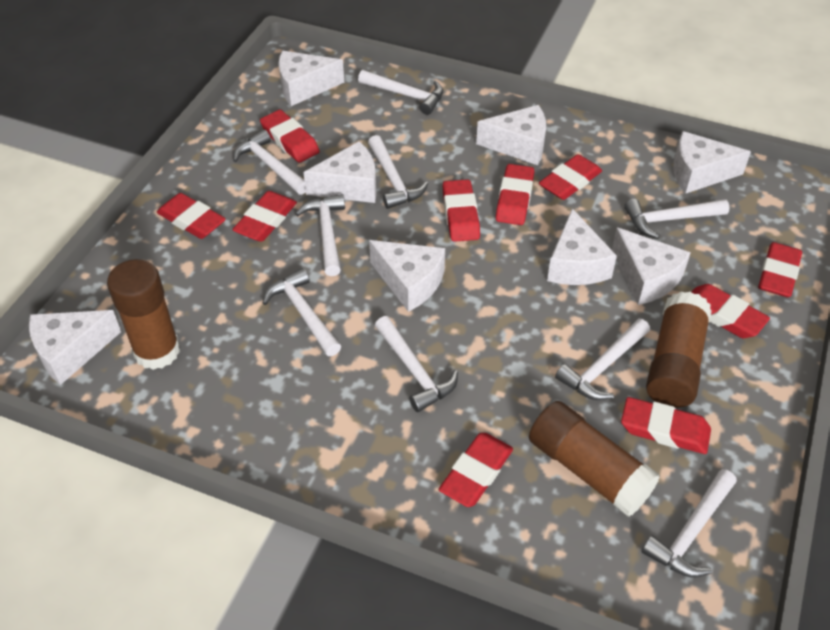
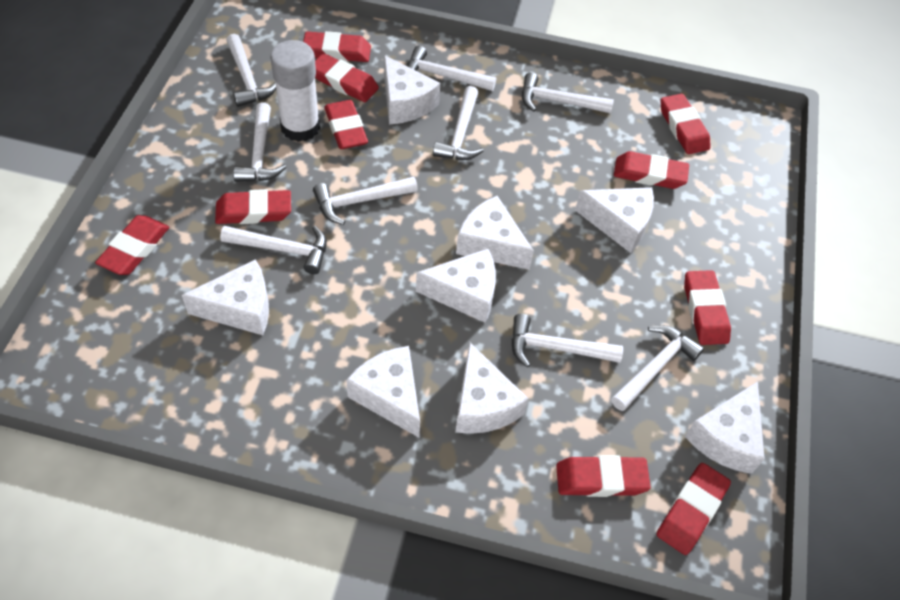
brown glue stick: 3 -> 0
white glue stick: 0 -> 1

